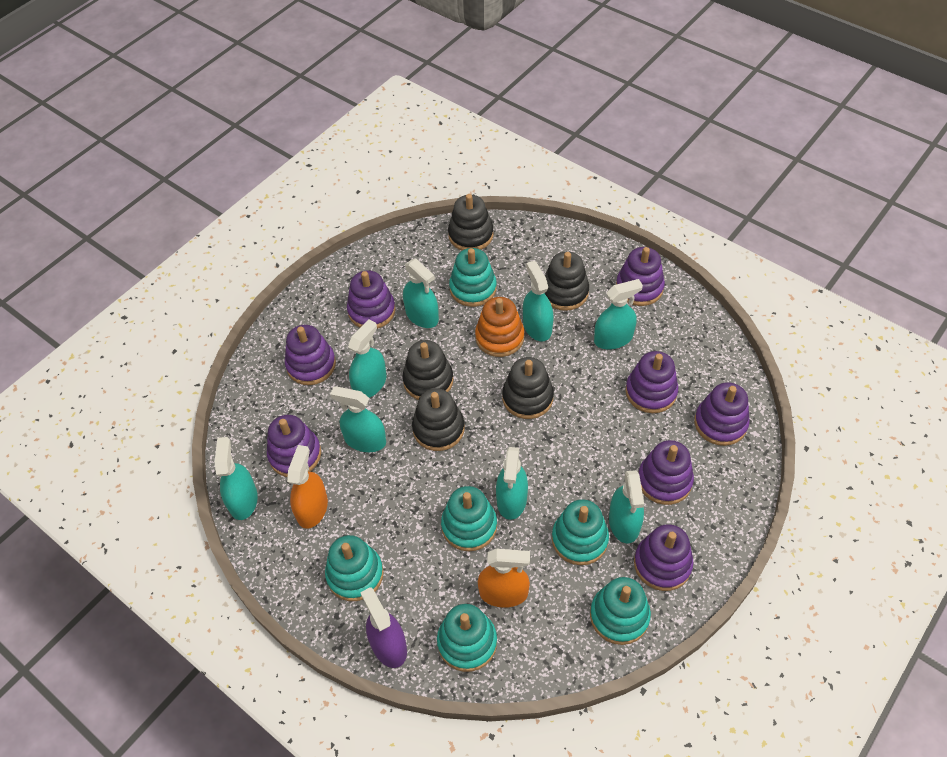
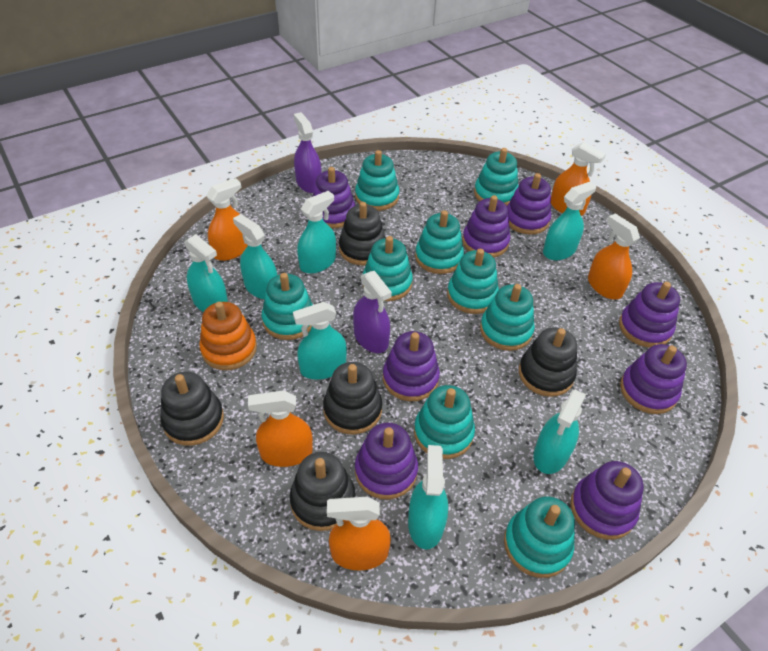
orange spray bottle: 2 -> 5
purple spray bottle: 1 -> 2
turquoise spray bottle: 8 -> 7
turquoise stacking toy: 6 -> 9

